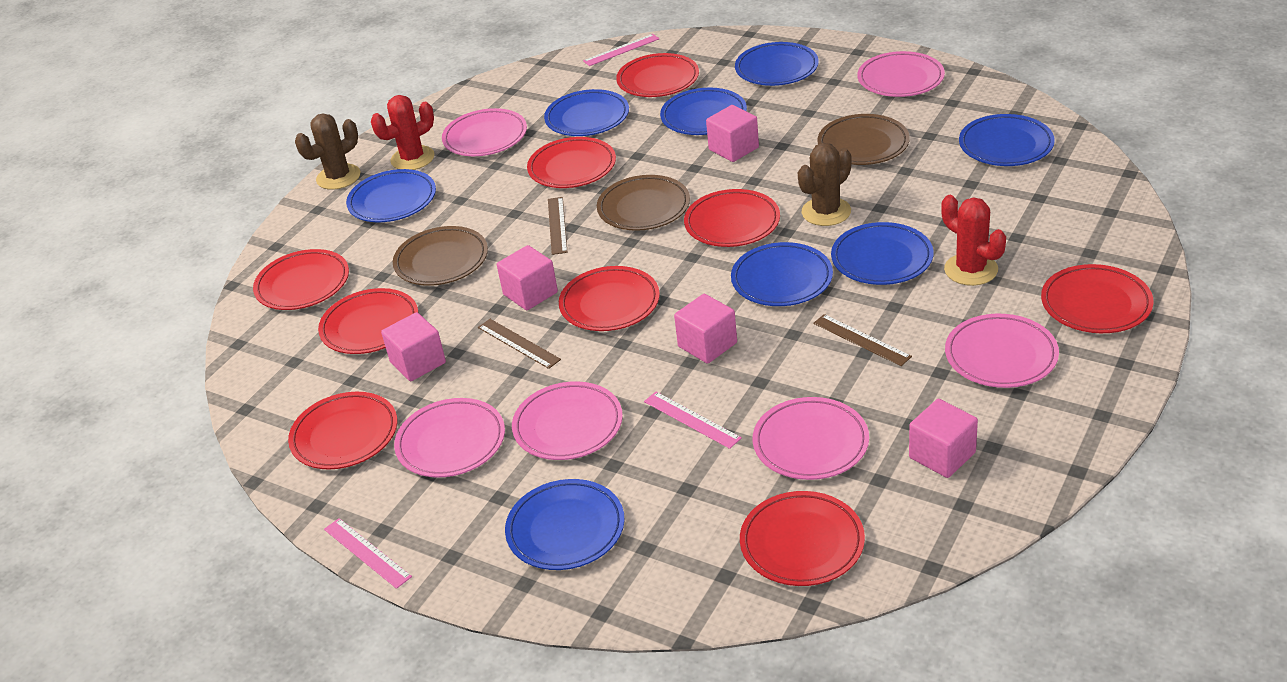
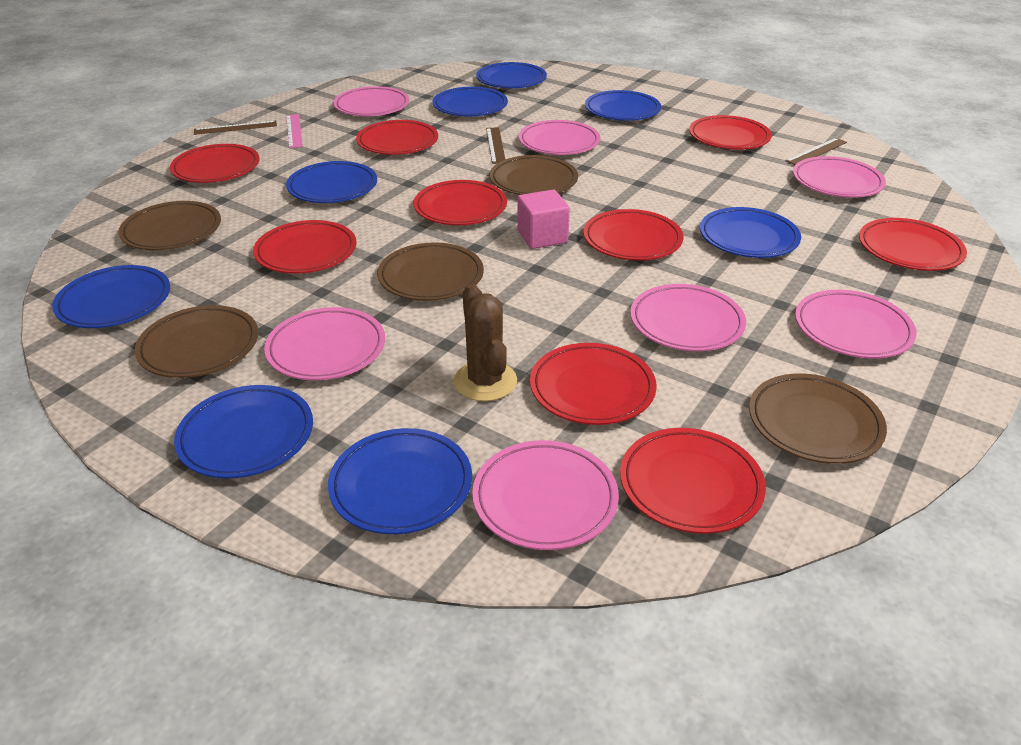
brown cactus: 2 -> 1
brown plate: 3 -> 5
pink cube: 5 -> 1
pink plate: 6 -> 7
pink ruler: 3 -> 1
red cactus: 2 -> 0

